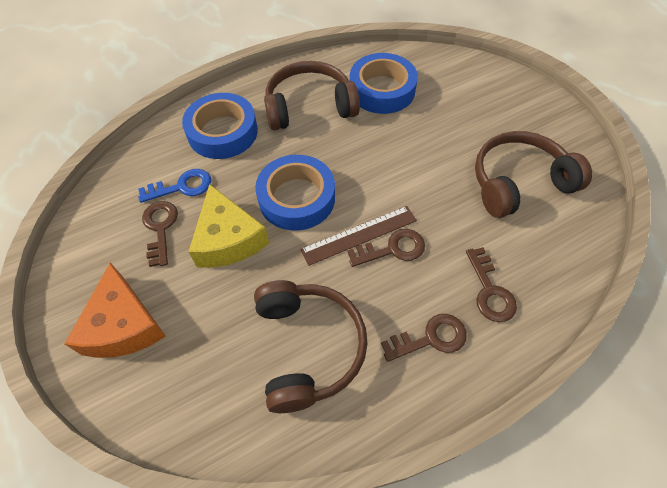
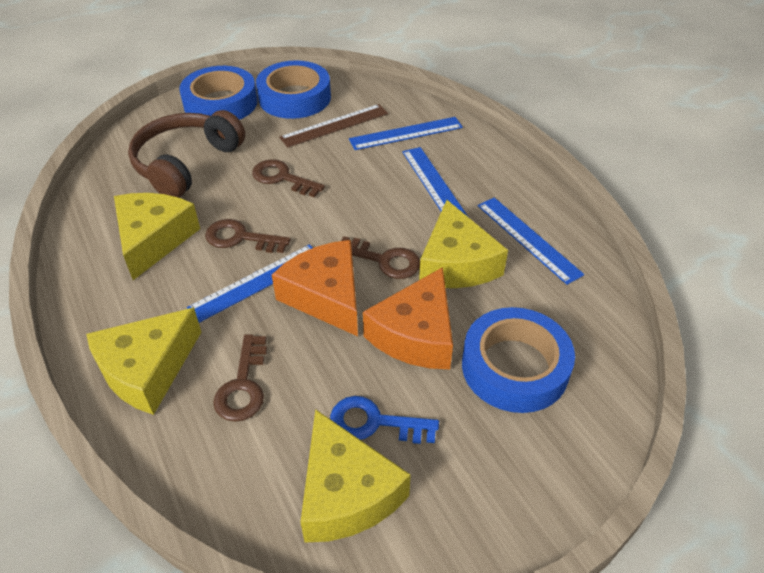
blue ruler: 0 -> 4
brown headphones: 3 -> 1
orange cheese: 1 -> 2
yellow cheese: 1 -> 4

